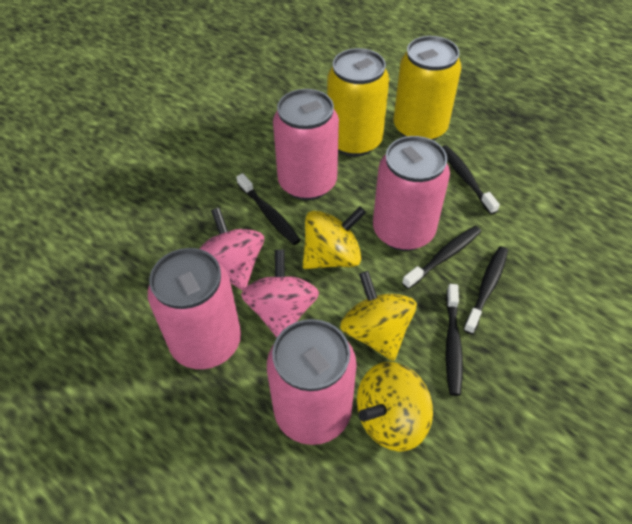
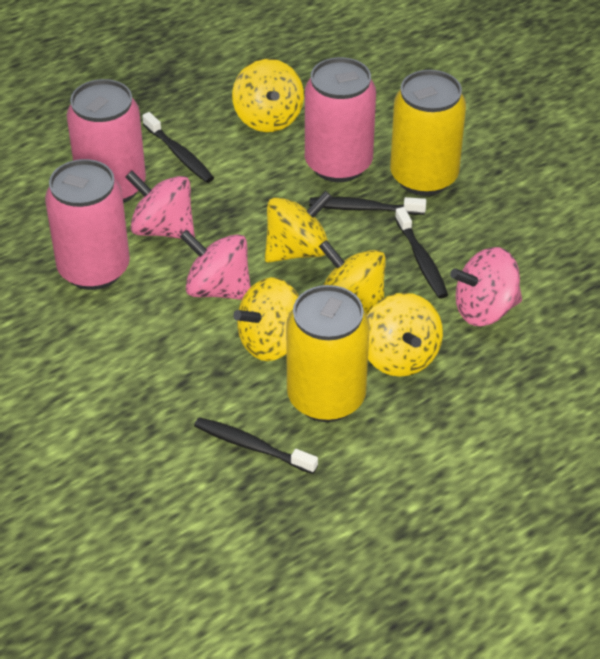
black toothbrush: 5 -> 4
pink can: 4 -> 3
pink spinning top: 2 -> 3
yellow spinning top: 3 -> 5

